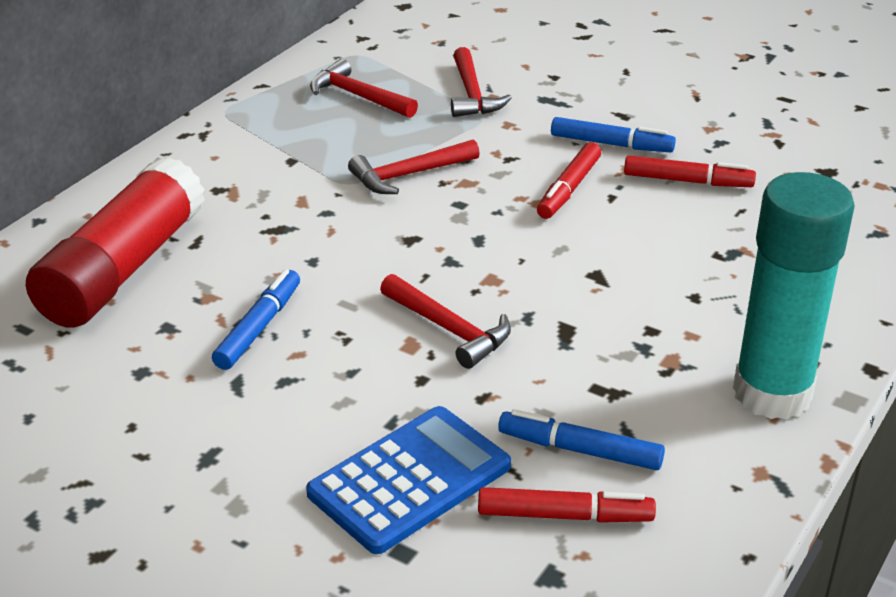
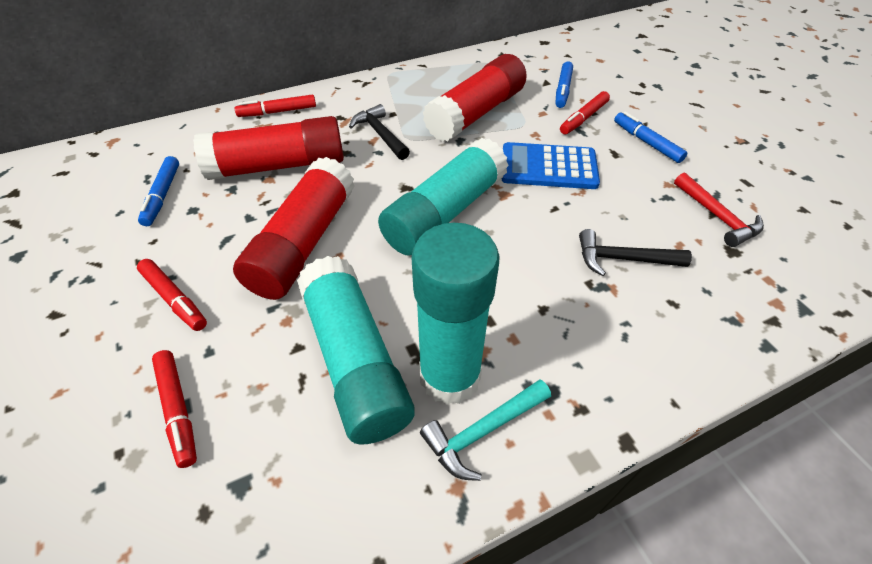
black hammer: 0 -> 2
red glue stick: 1 -> 3
red hammer: 4 -> 1
red marker: 3 -> 4
turquoise glue stick: 1 -> 3
turquoise hammer: 0 -> 1

